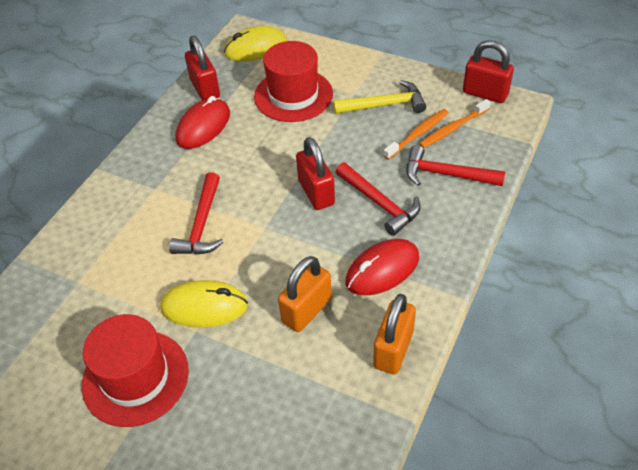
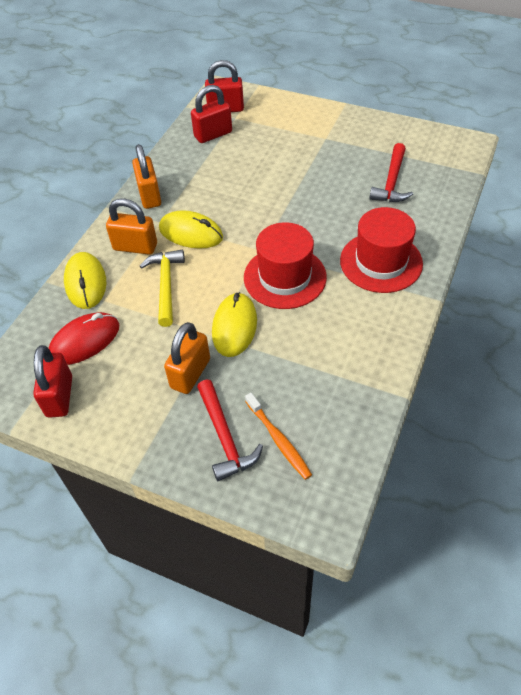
orange padlock: 2 -> 3
orange toothbrush: 2 -> 1
red hammer: 3 -> 2
red mouse: 2 -> 1
yellow mouse: 2 -> 3

